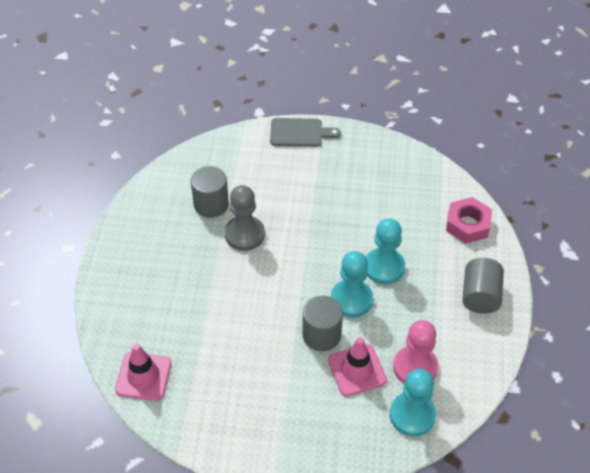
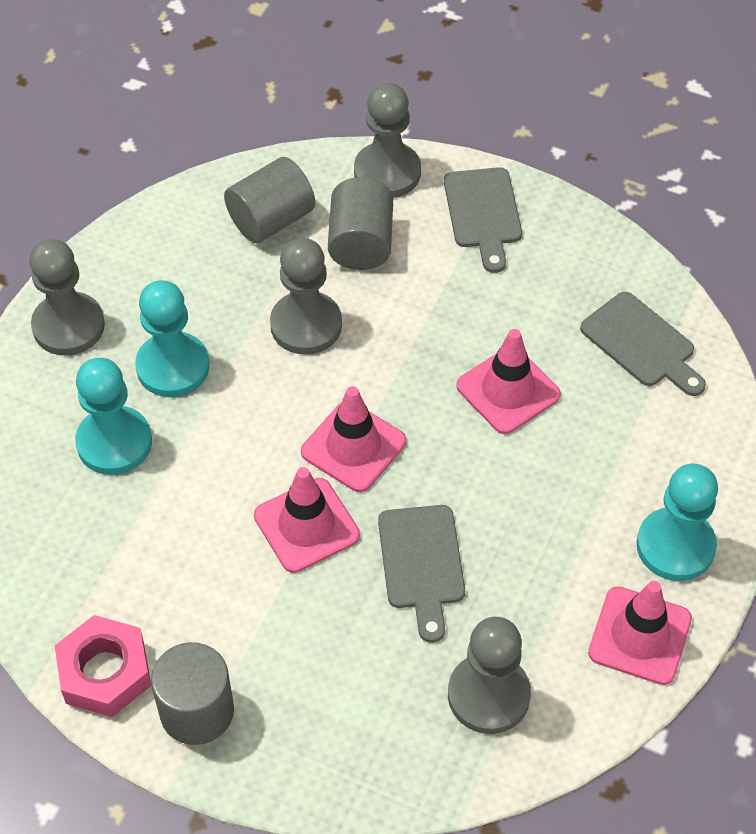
grey cutting board: 1 -> 3
grey pawn: 1 -> 4
pink pawn: 1 -> 0
pink traffic cone: 2 -> 4

